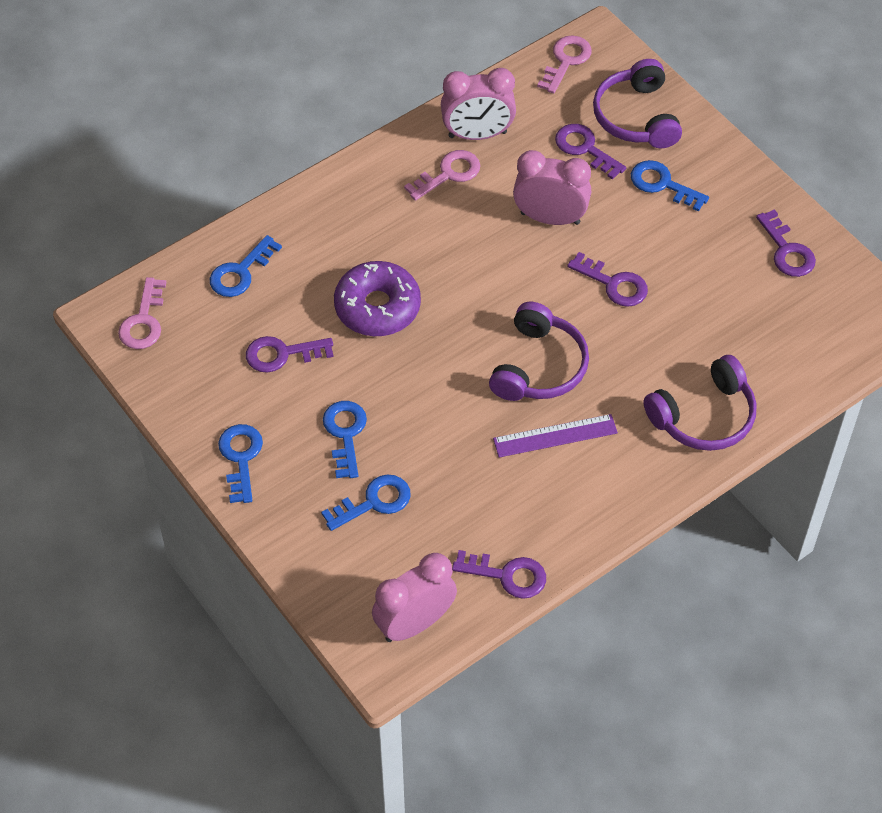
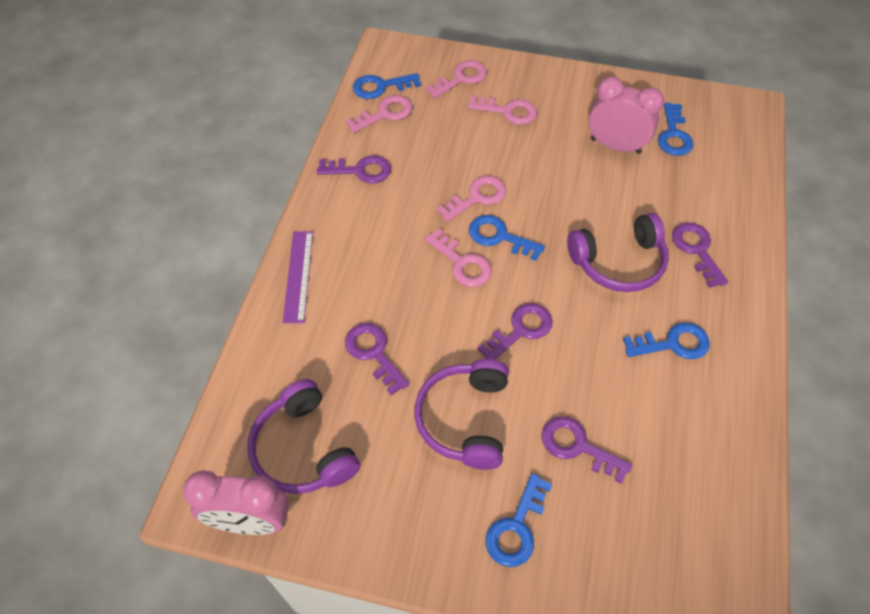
pink clock: 3 -> 2
pink key: 3 -> 5
purple donut: 1 -> 0

